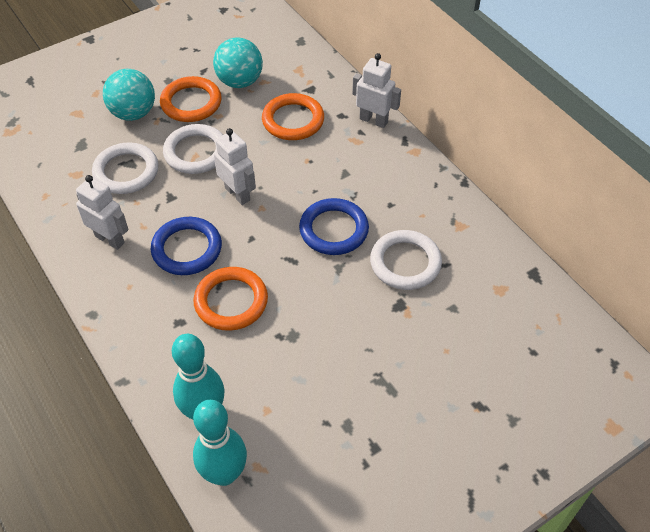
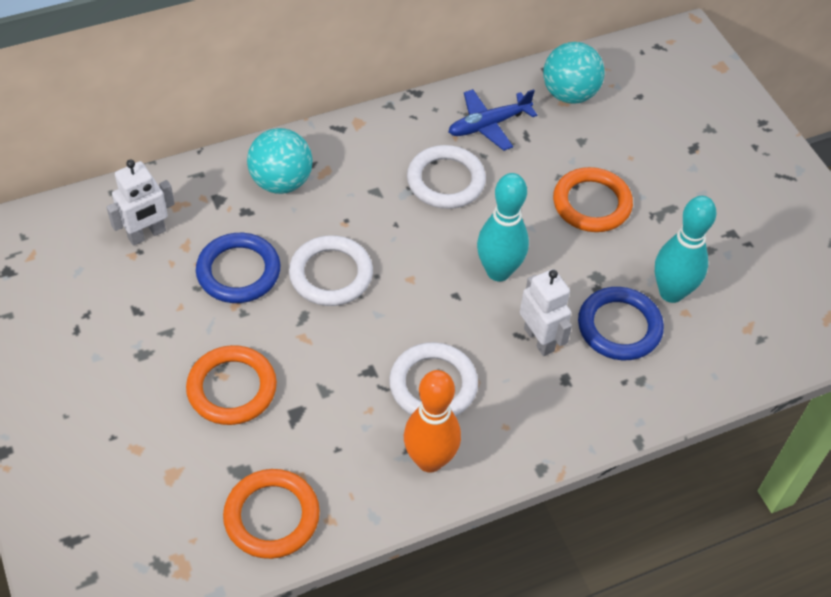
blue plane: 0 -> 1
orange bowling pin: 0 -> 1
white robot: 3 -> 2

